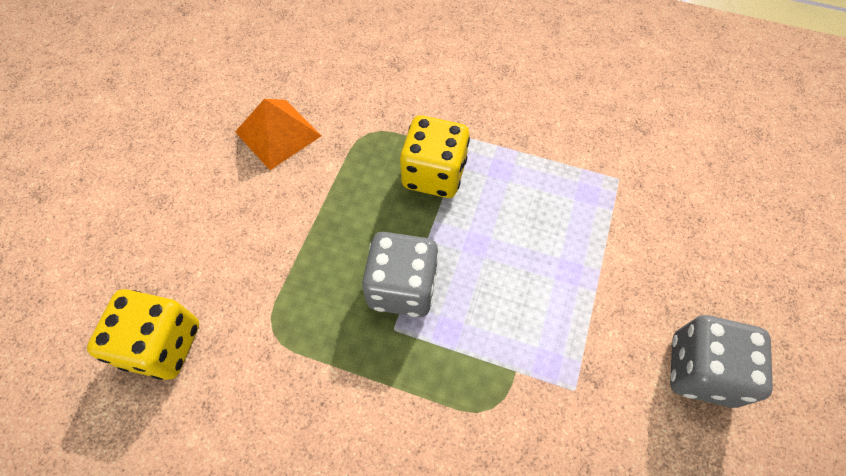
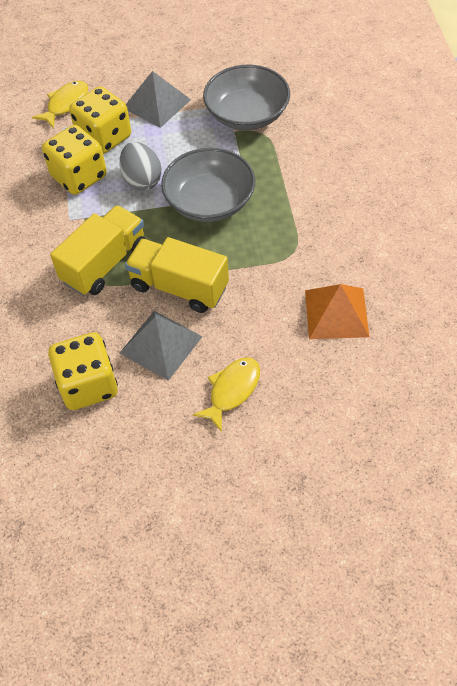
grey bowl: 0 -> 2
grey dice: 2 -> 0
grey egg: 0 -> 1
grey pyramid: 0 -> 2
yellow dice: 2 -> 3
yellow fish: 0 -> 2
yellow truck: 0 -> 2

